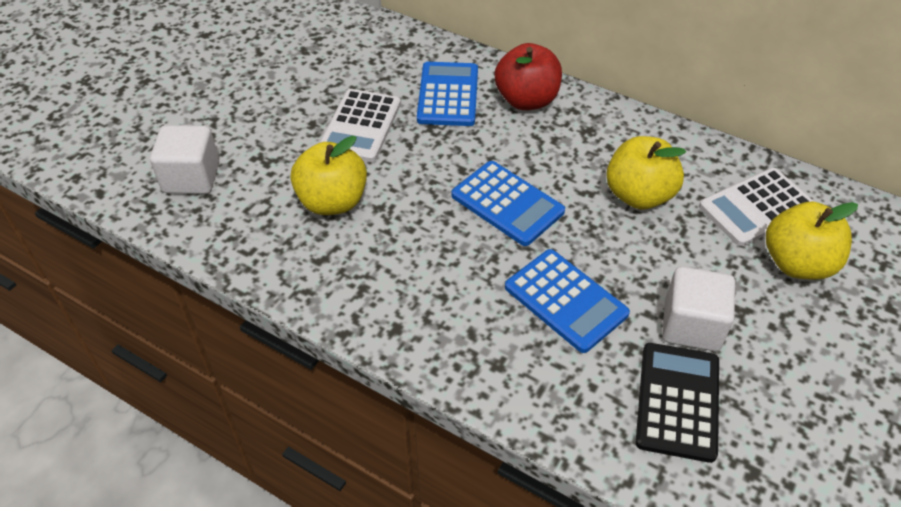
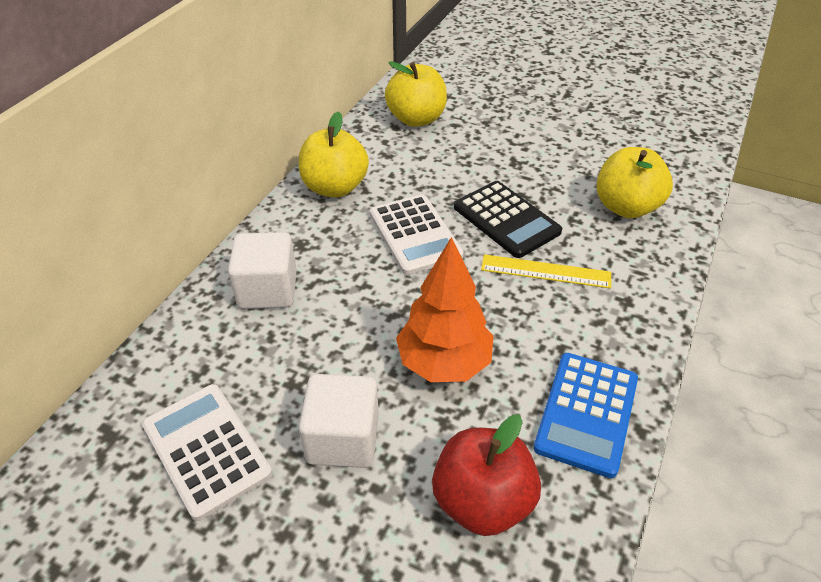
blue calculator: 3 -> 1
orange tree: 0 -> 1
yellow ruler: 0 -> 1

